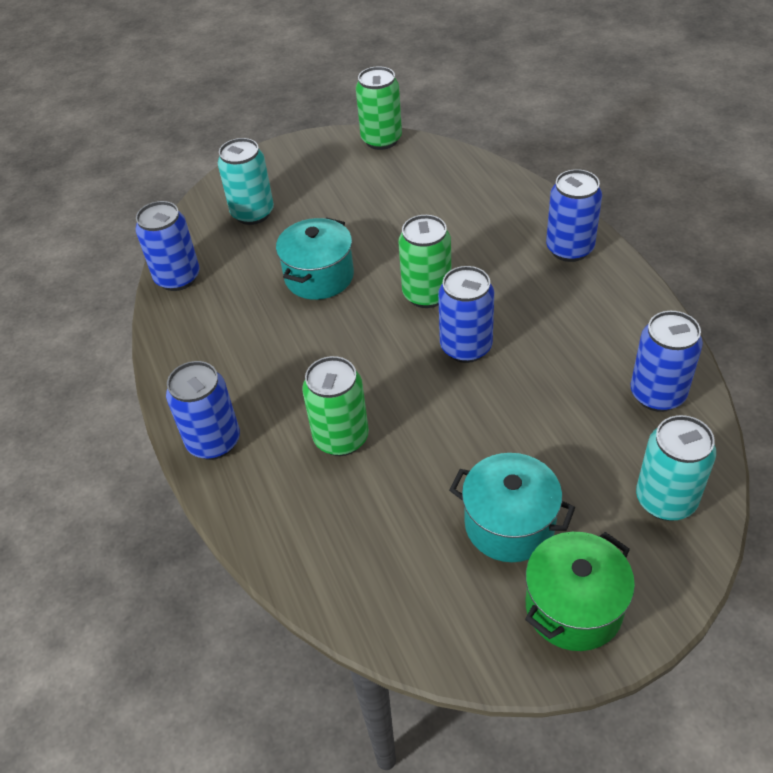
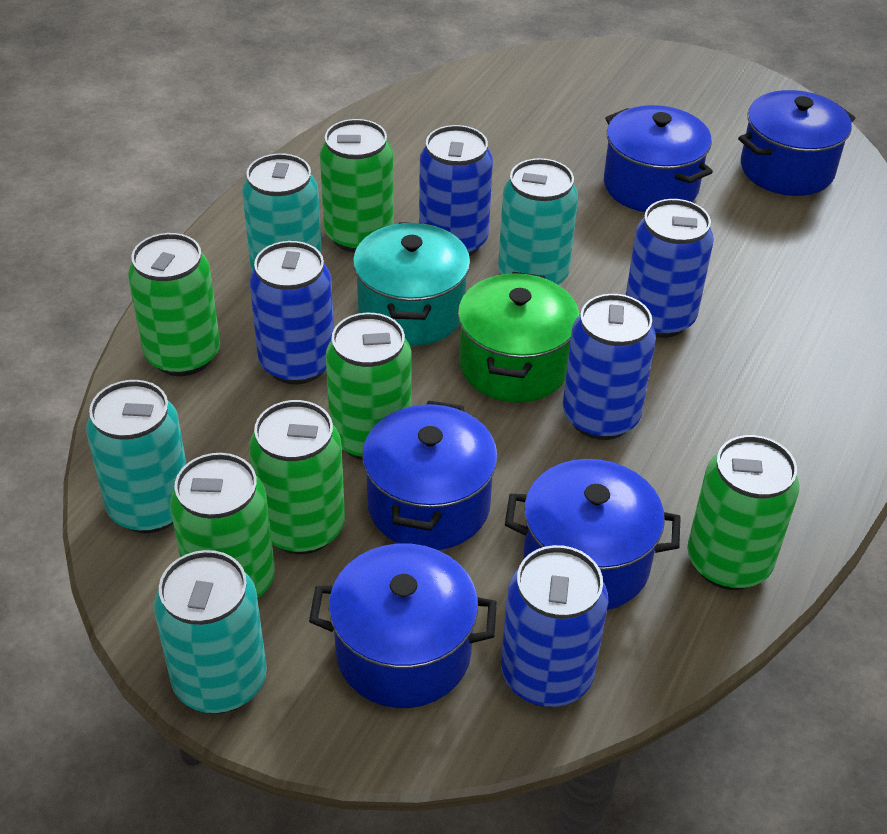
blue pot: 0 -> 5
green can: 3 -> 6
turquoise can: 2 -> 4
turquoise pot: 2 -> 1

